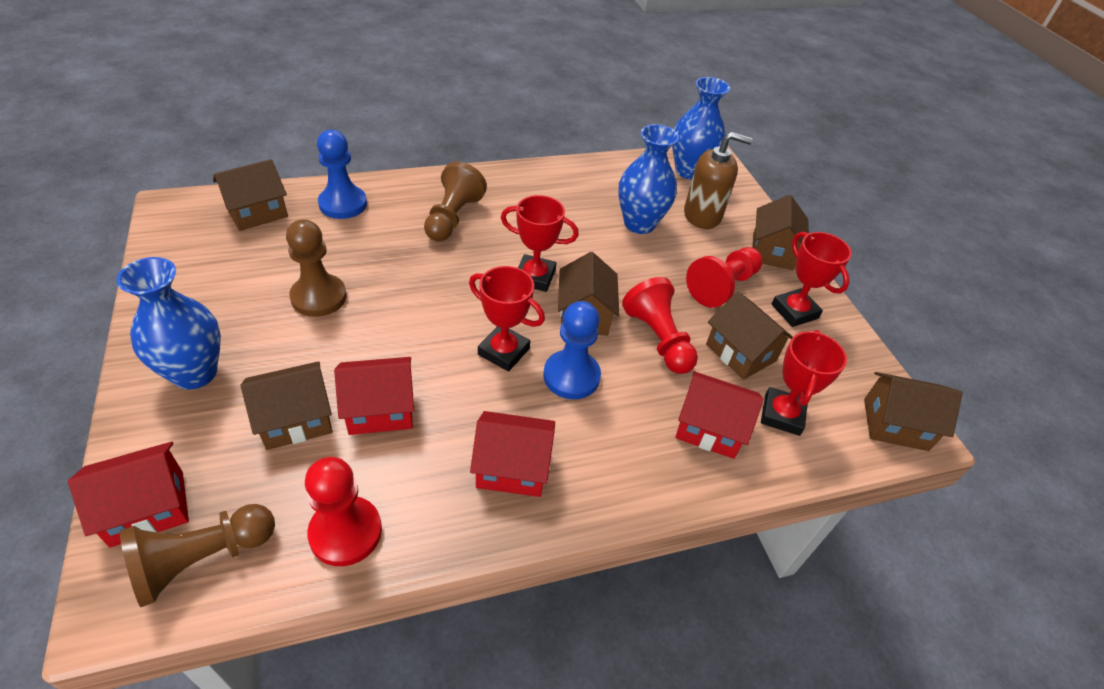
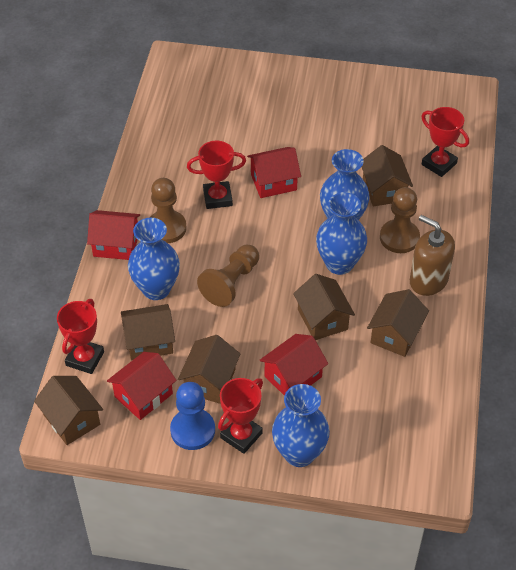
blue pawn: 2 -> 1
blue vase: 3 -> 4
red pawn: 3 -> 0

